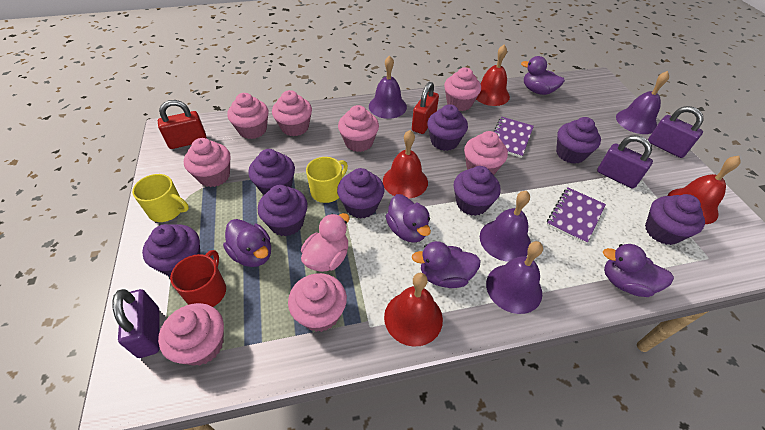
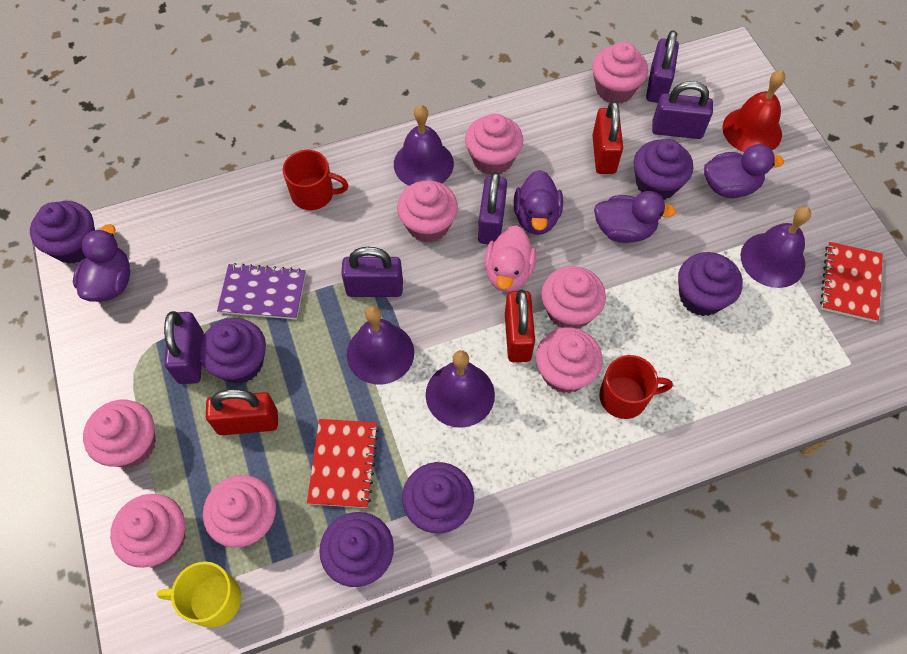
purple cupcake: 8 -> 6
purple duck: 5 -> 4
purple notebook: 2 -> 1
purple padlock: 3 -> 5
red bell: 4 -> 1
red mug: 1 -> 2
red notebook: 0 -> 2
red padlock: 2 -> 3
yellow mug: 2 -> 1

